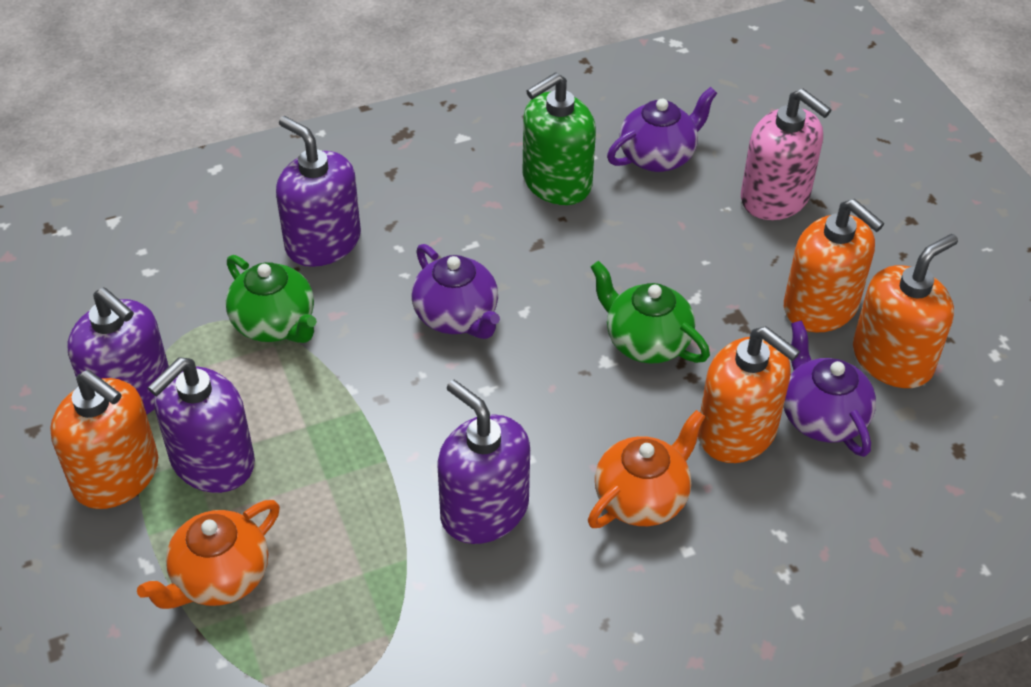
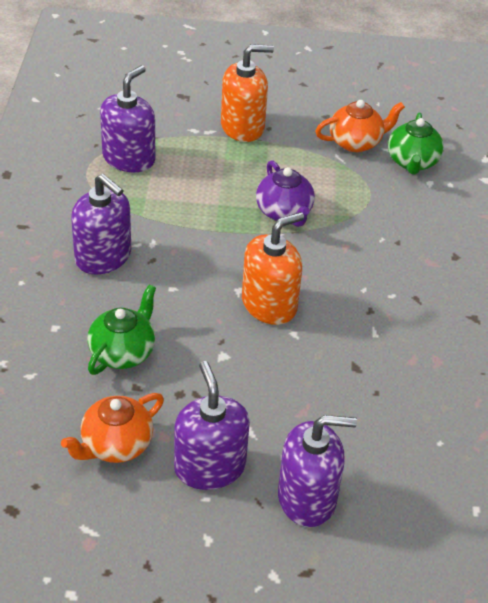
green soap dispenser: 1 -> 0
orange soap dispenser: 4 -> 2
pink soap dispenser: 1 -> 0
purple teapot: 3 -> 1

